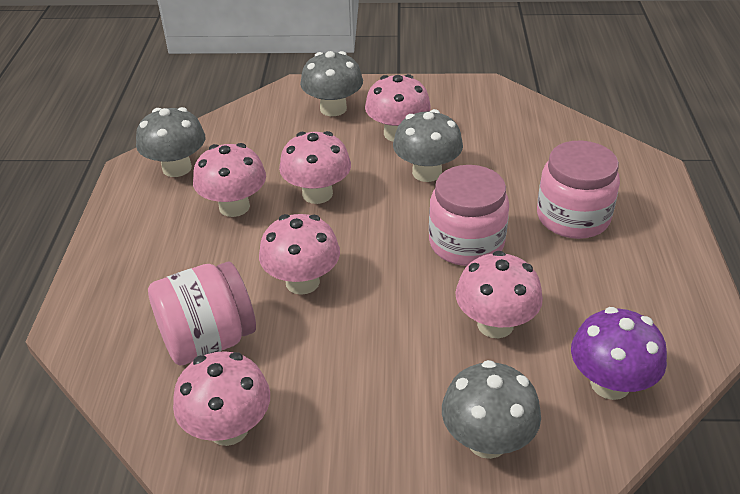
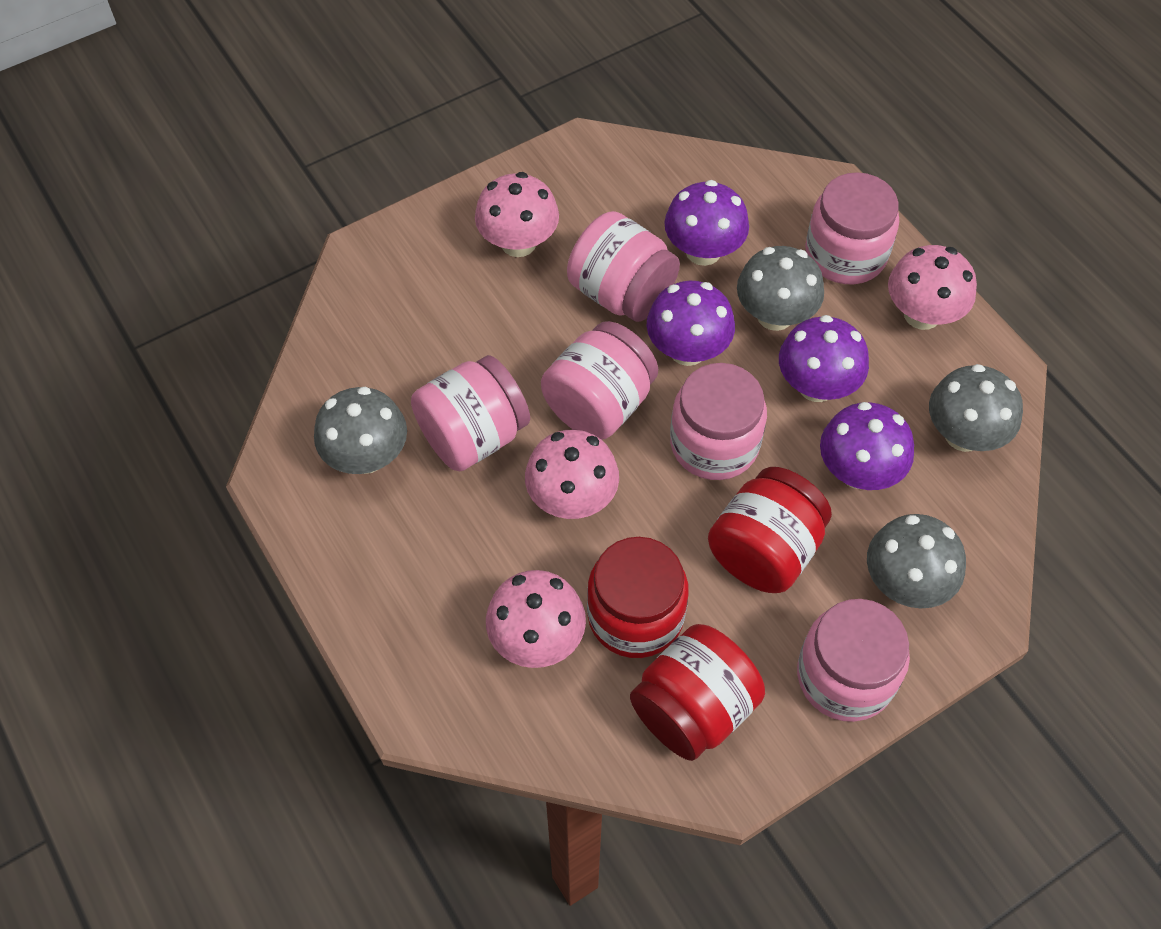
pink jar: 3 -> 6
pink mushroom: 6 -> 4
purple mushroom: 1 -> 4
red jar: 0 -> 3

